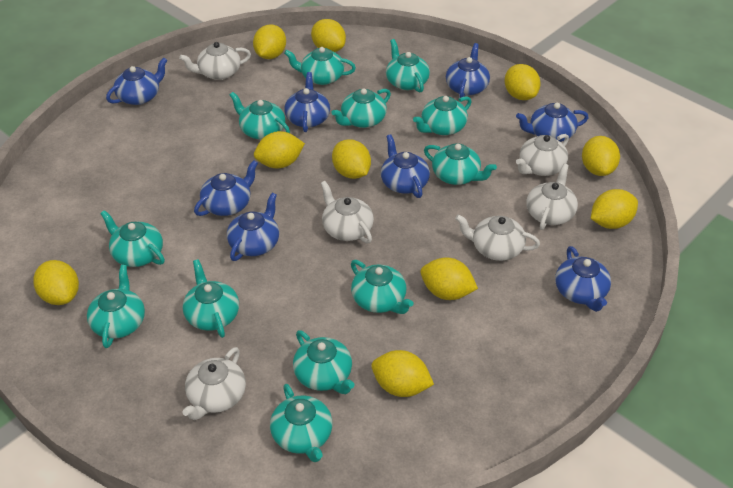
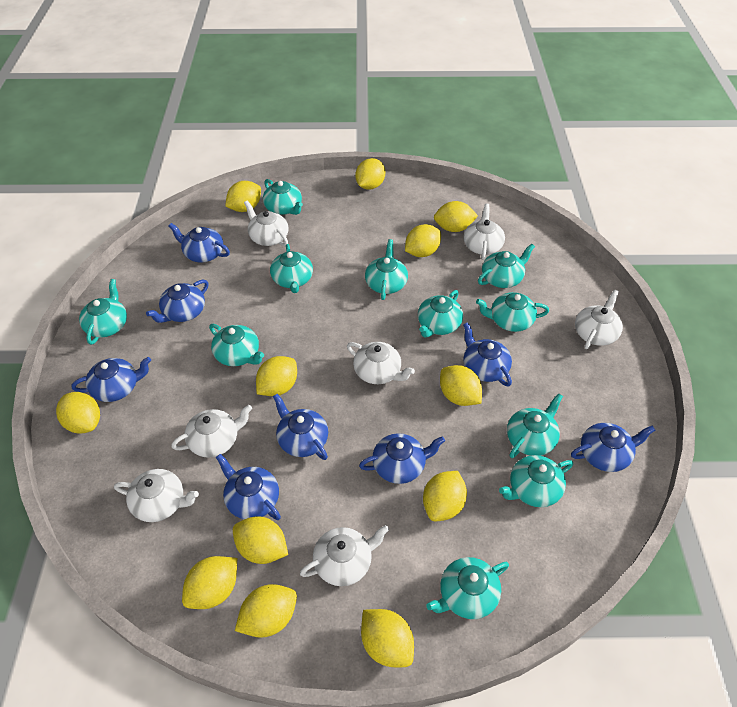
turquoise teapot: 12 -> 11
white teapot: 6 -> 7
yellow lemon: 10 -> 12

